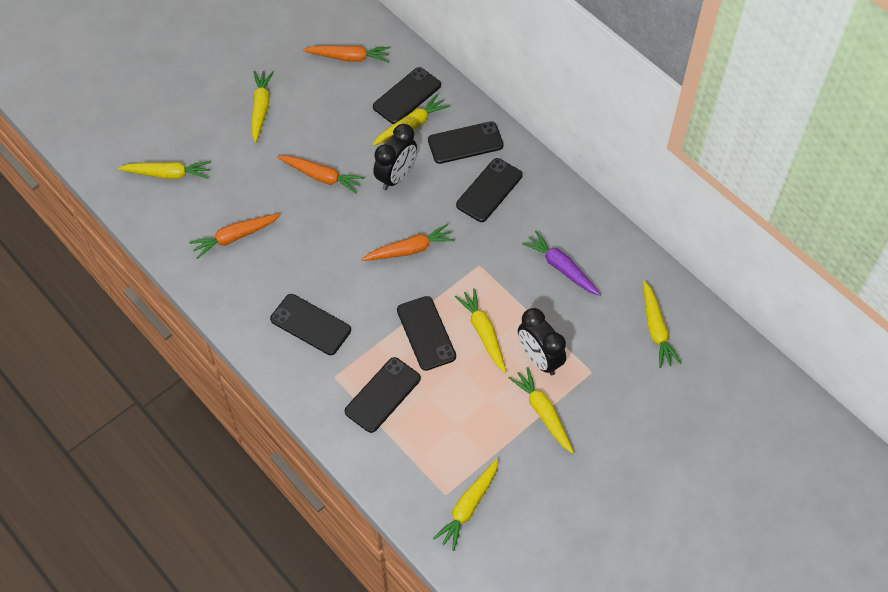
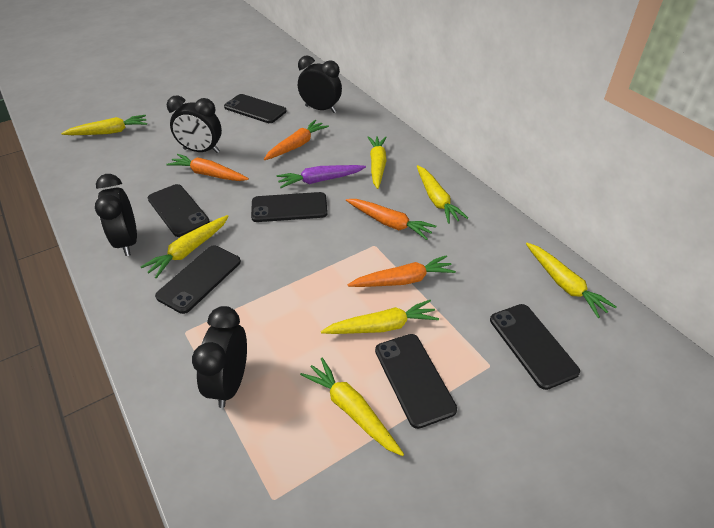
black clock: 2 -> 4

